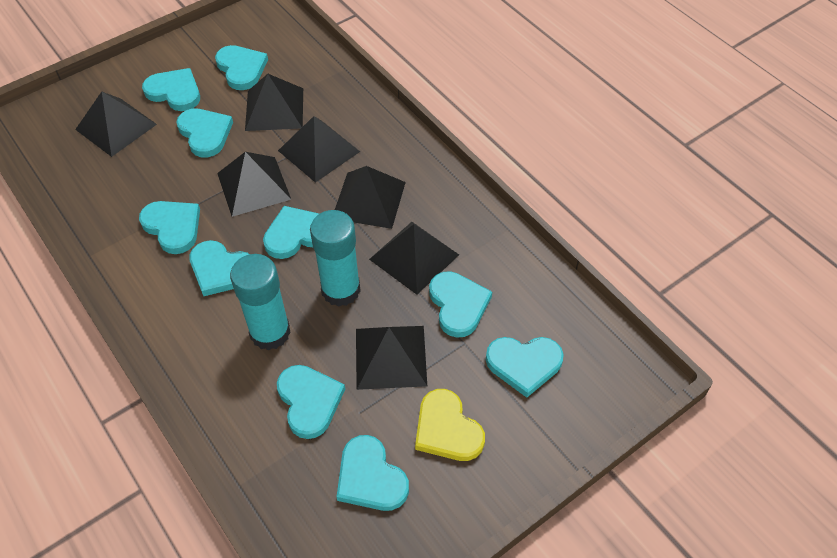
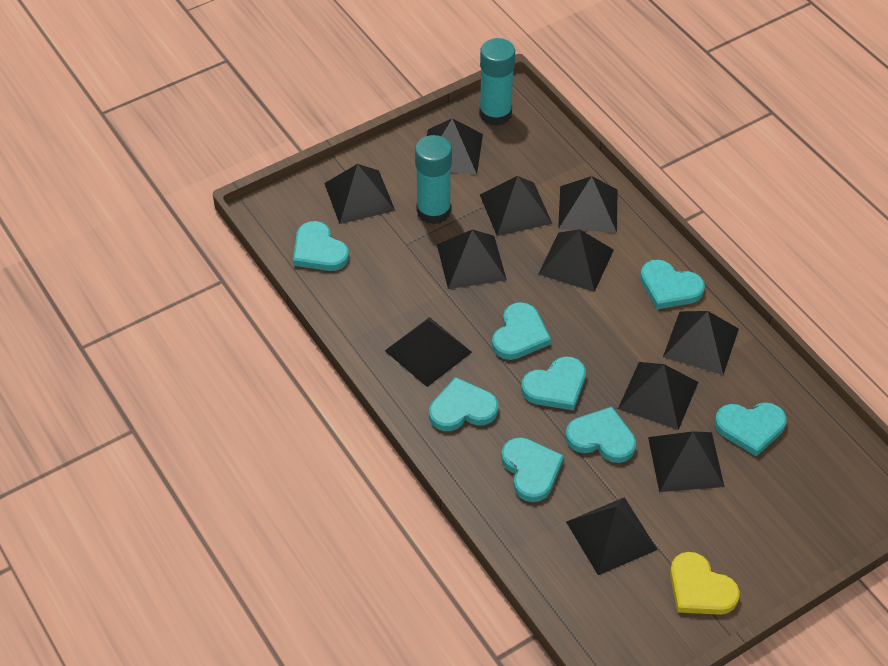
black pyramid: 7 -> 11
turquoise heart: 10 -> 8

